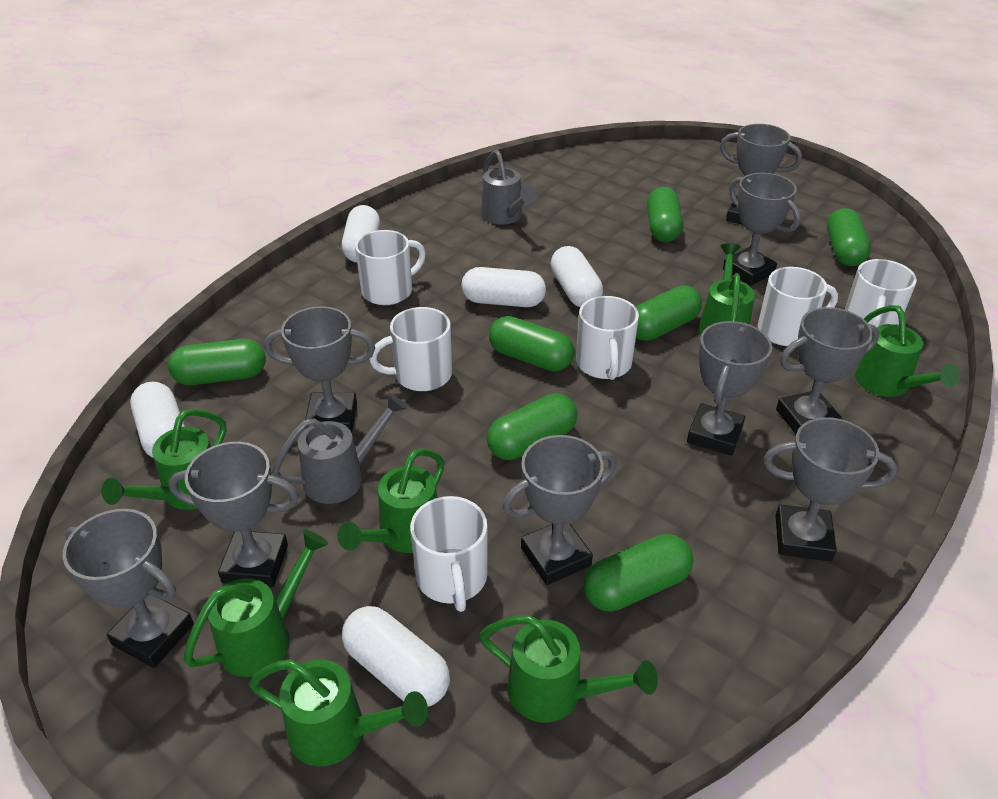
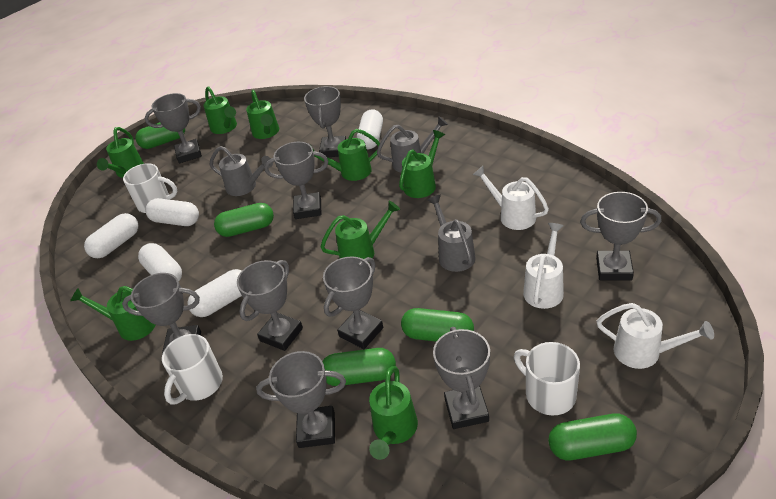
green capsule: 7 -> 5
green watering can: 7 -> 8
grey watering can: 2 -> 3
white mug: 6 -> 3
white watering can: 0 -> 3

